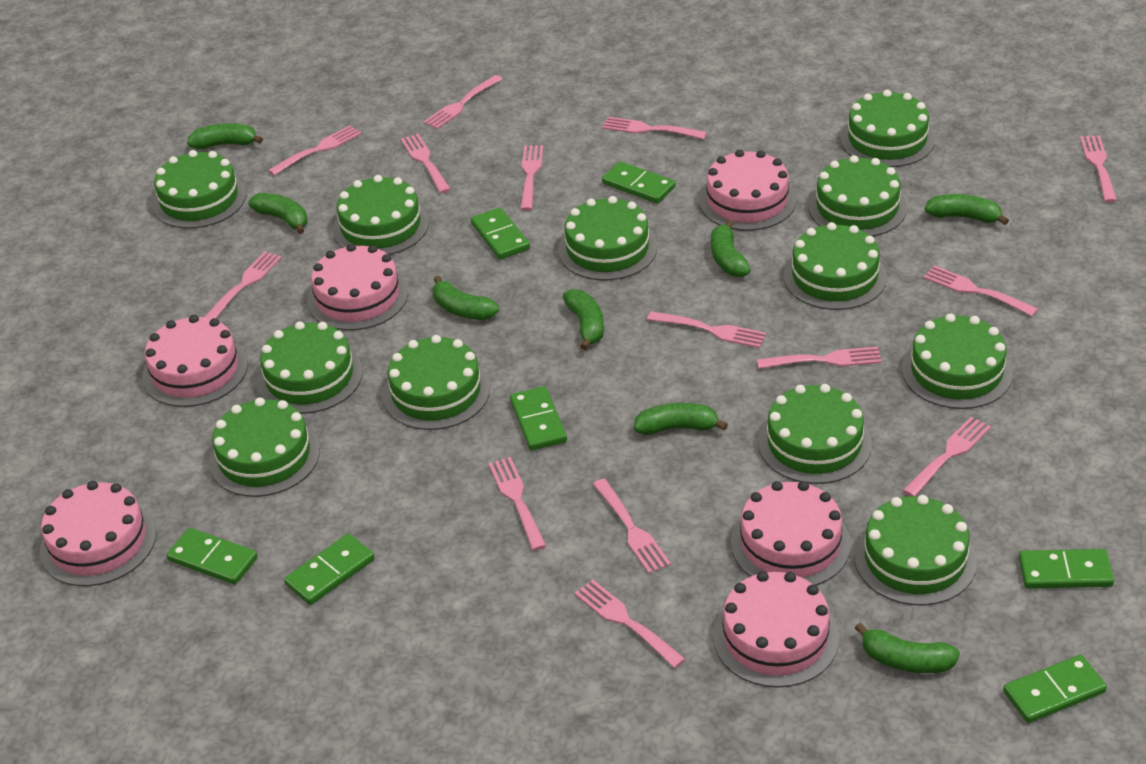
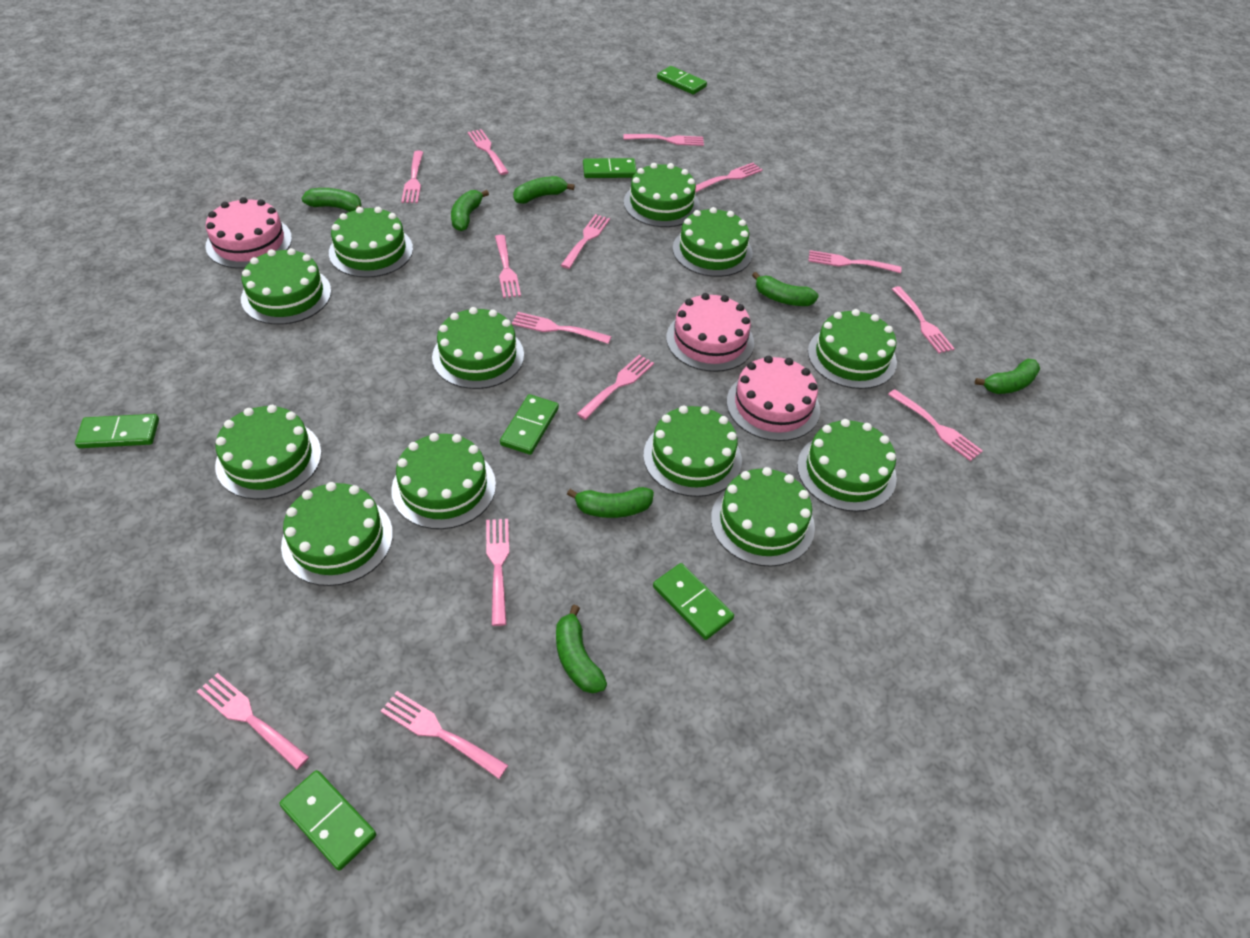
green banana: 8 -> 7
green domino: 7 -> 6
pink cake: 6 -> 3

